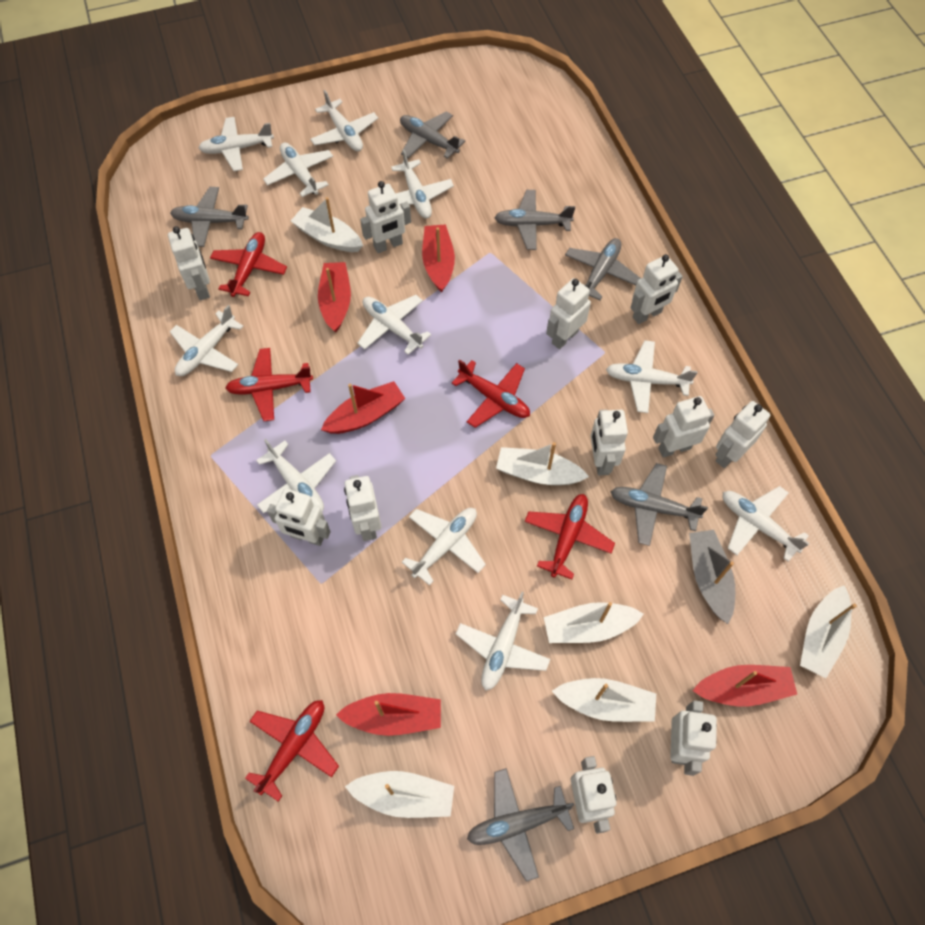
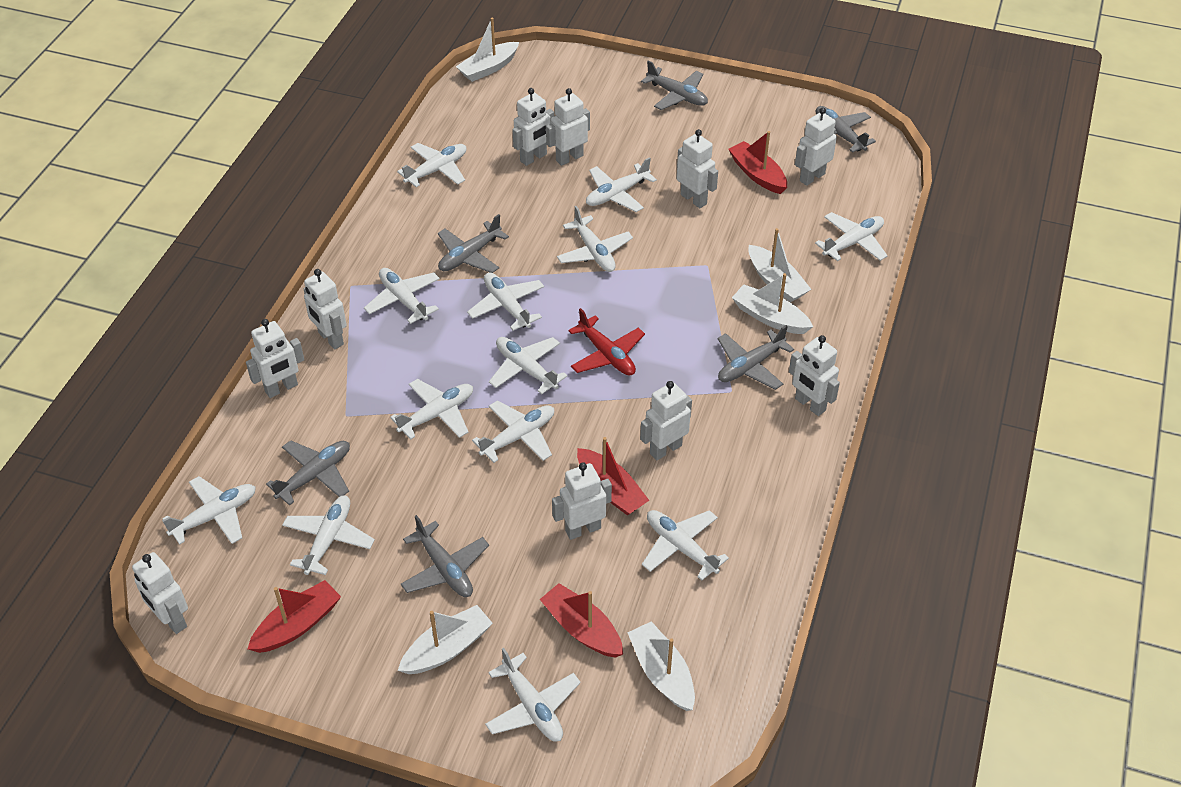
grey boat: 1 -> 0
red boat: 5 -> 4
red plane: 5 -> 1
white boat: 6 -> 5
white plane: 11 -> 13
white robot: 11 -> 10

